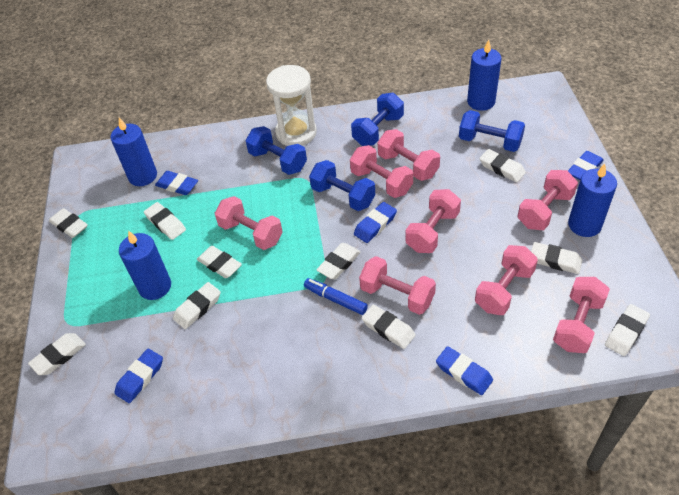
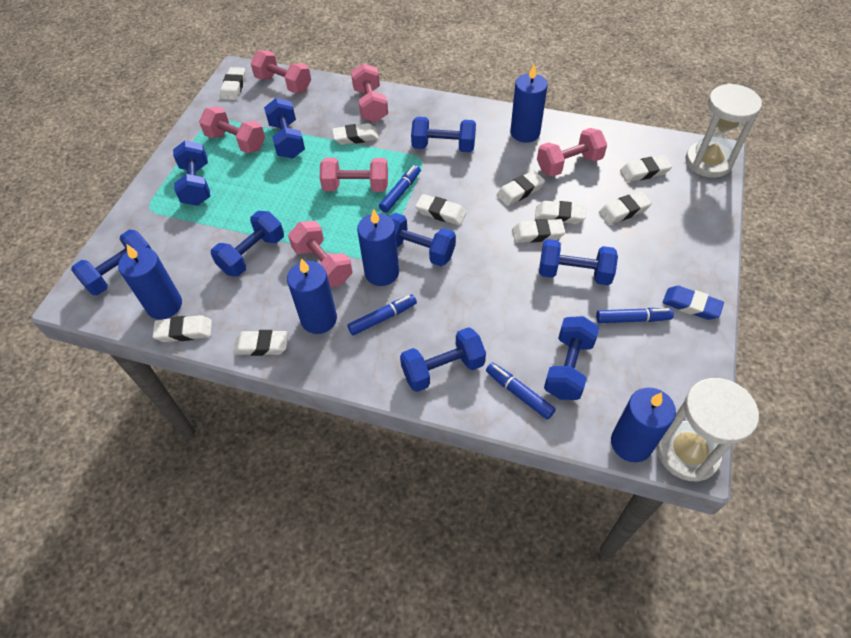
blue candle: 4 -> 5
blue dumbbell: 4 -> 9
blue eraser: 5 -> 1
blue marker: 1 -> 4
pink dumbbell: 8 -> 6
white hourglass: 1 -> 2

